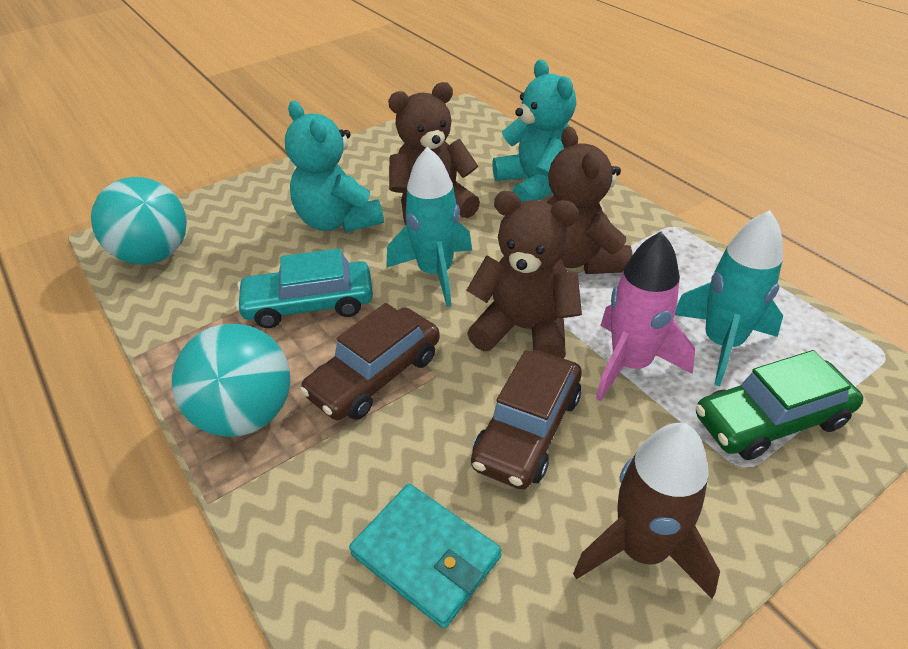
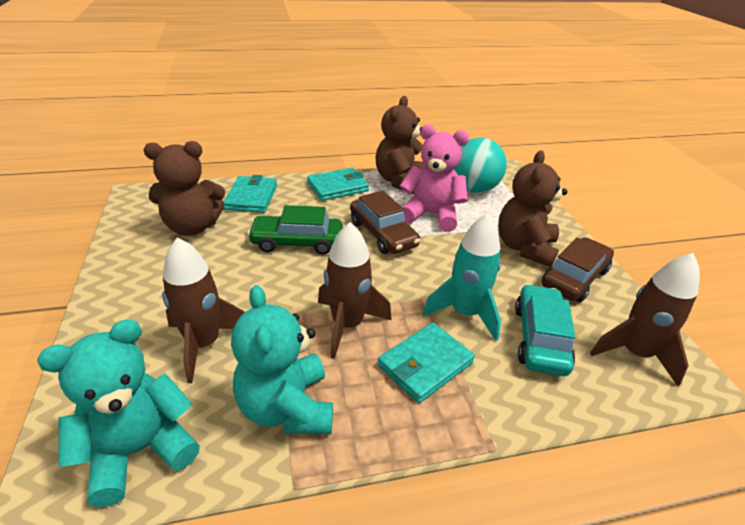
brown rocket: 1 -> 3
pink rocket: 1 -> 0
pink teddy bear: 0 -> 1
turquoise ball: 2 -> 1
turquoise rocket: 2 -> 1
turquoise wallet: 1 -> 3

